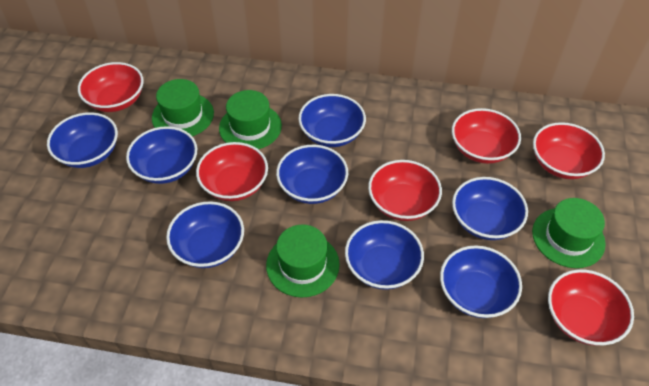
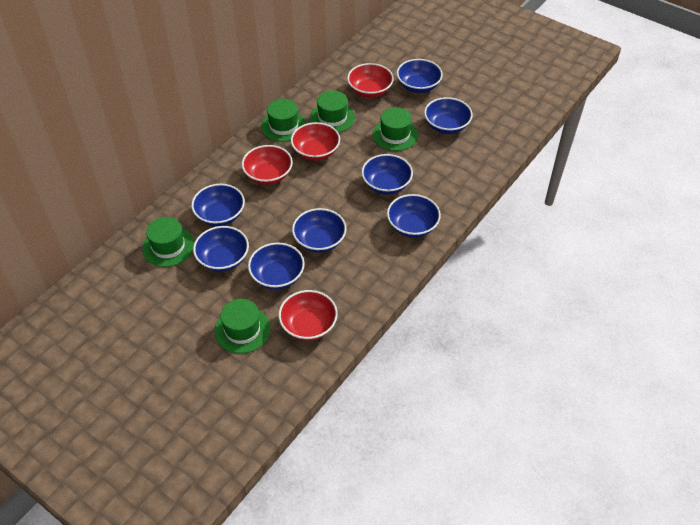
green hat: 4 -> 5
red bowl: 6 -> 4

